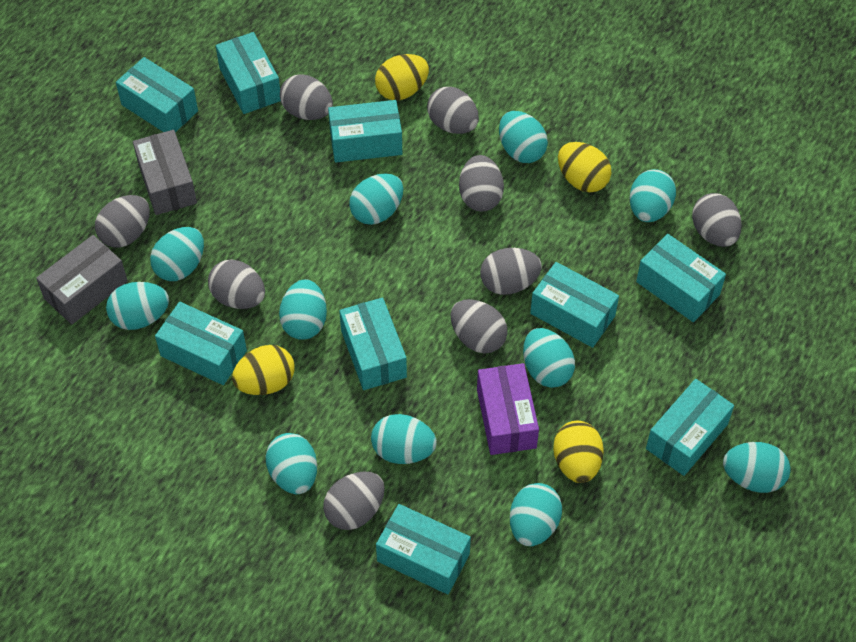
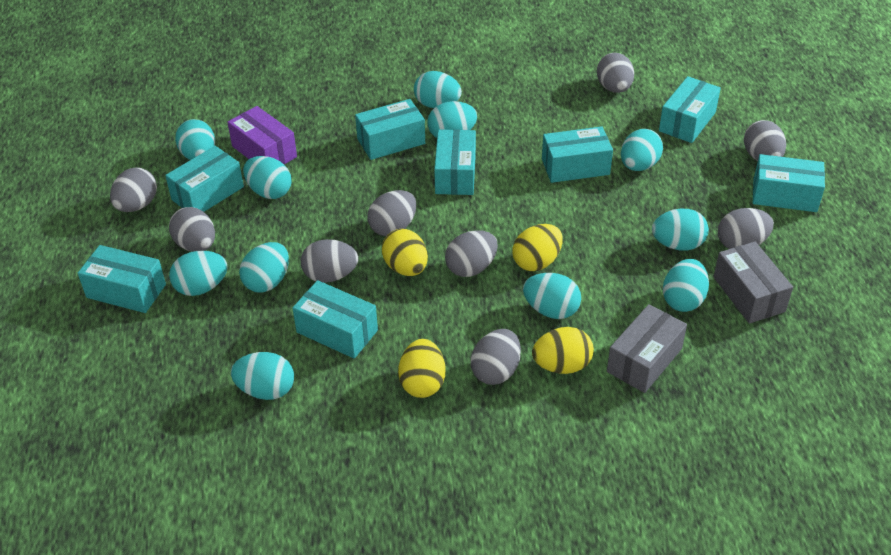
turquoise box: 9 -> 8

